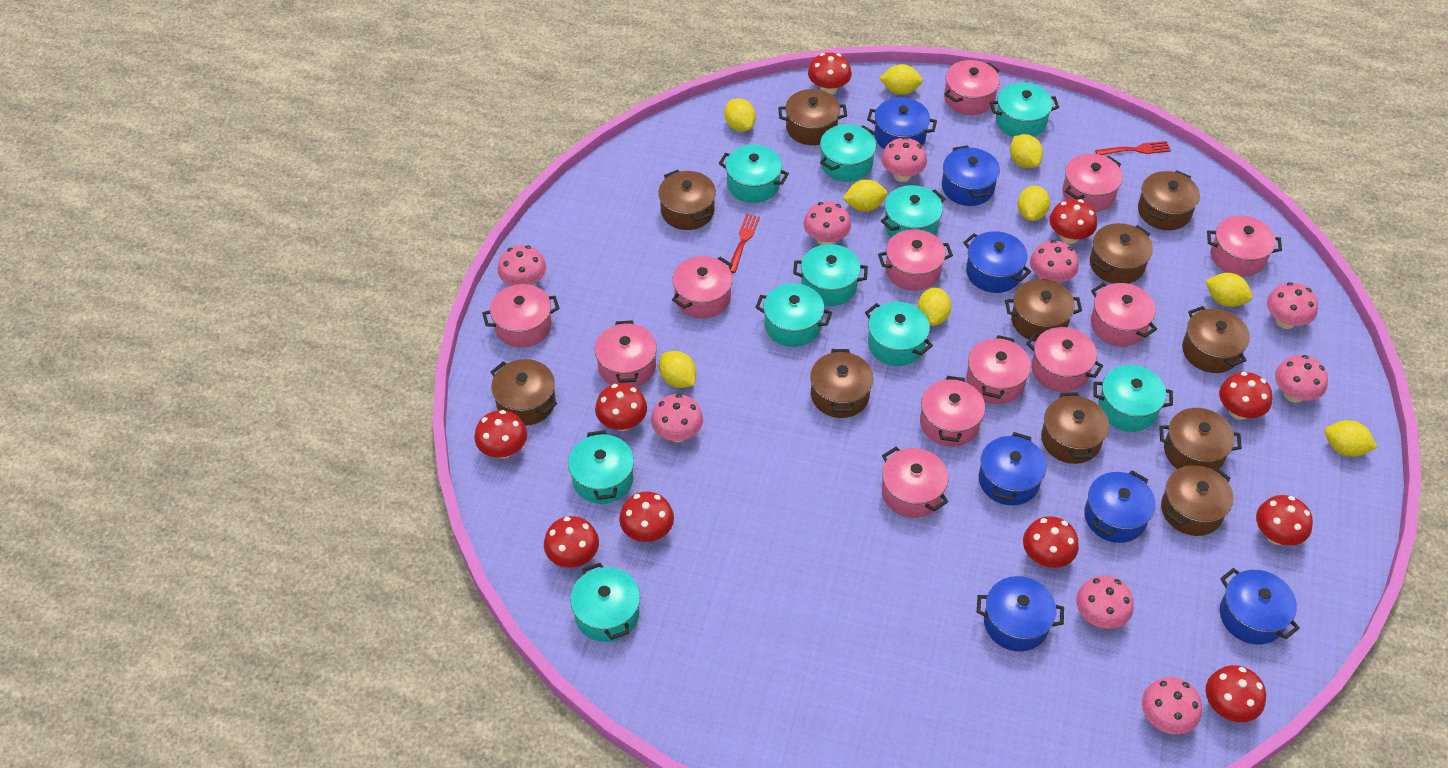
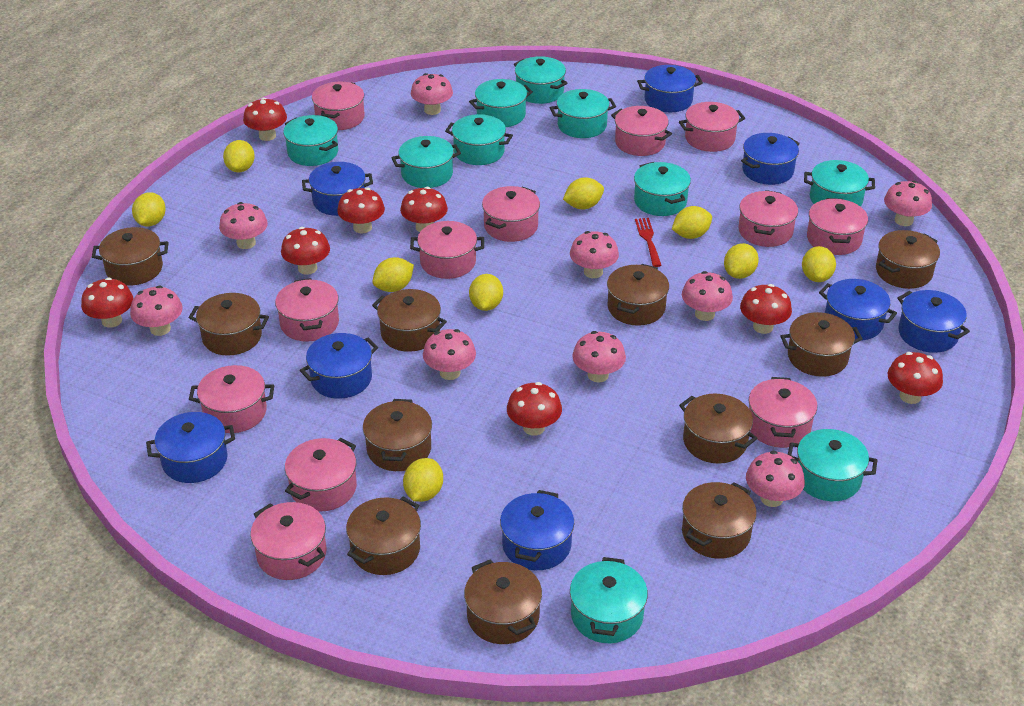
blue pot: 7 -> 8
red fork: 2 -> 1
red mushroom: 10 -> 8

